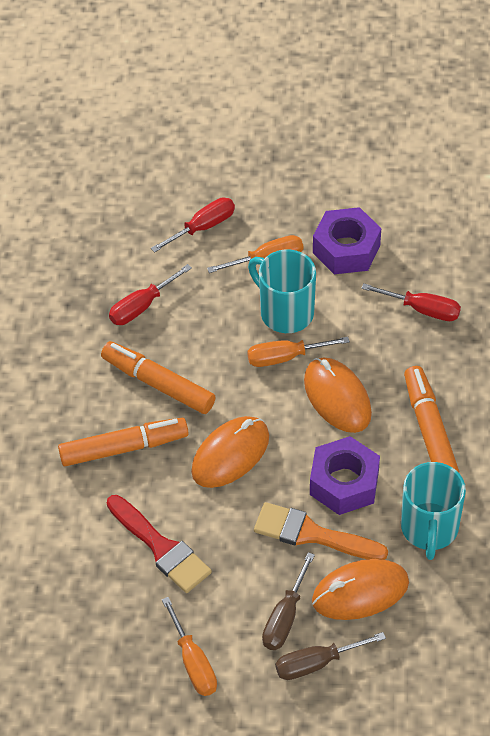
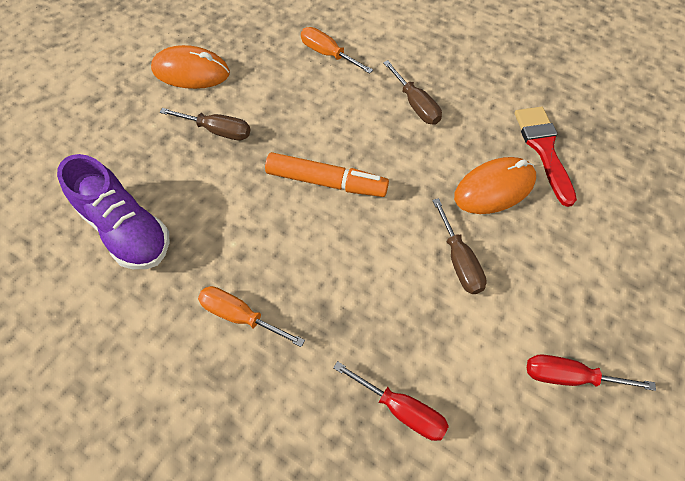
brown screwdriver: 2 -> 3
orange brush: 1 -> 0
orange marker: 3 -> 1
orange mouse: 3 -> 2
orange screwdriver: 3 -> 2
purple nut: 2 -> 0
purple shoe: 0 -> 1
red screwdriver: 3 -> 2
turquoise mug: 2 -> 0

